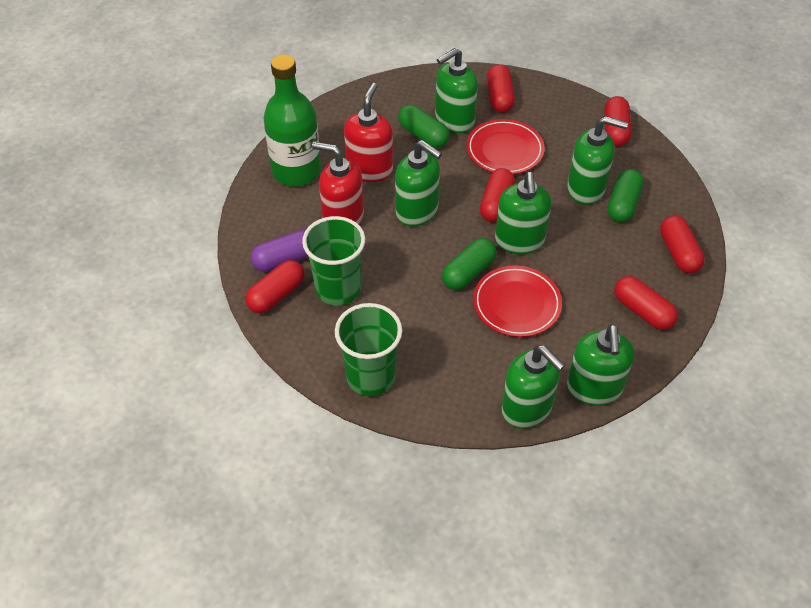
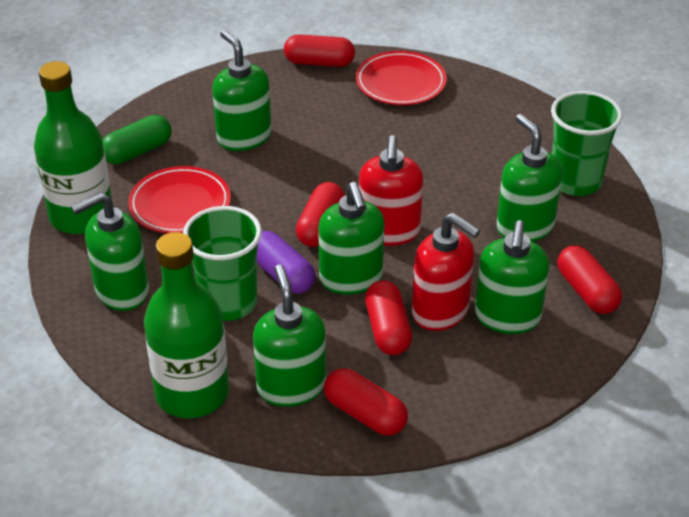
green bottle: 1 -> 2
green capsule: 3 -> 1
red capsule: 6 -> 5

